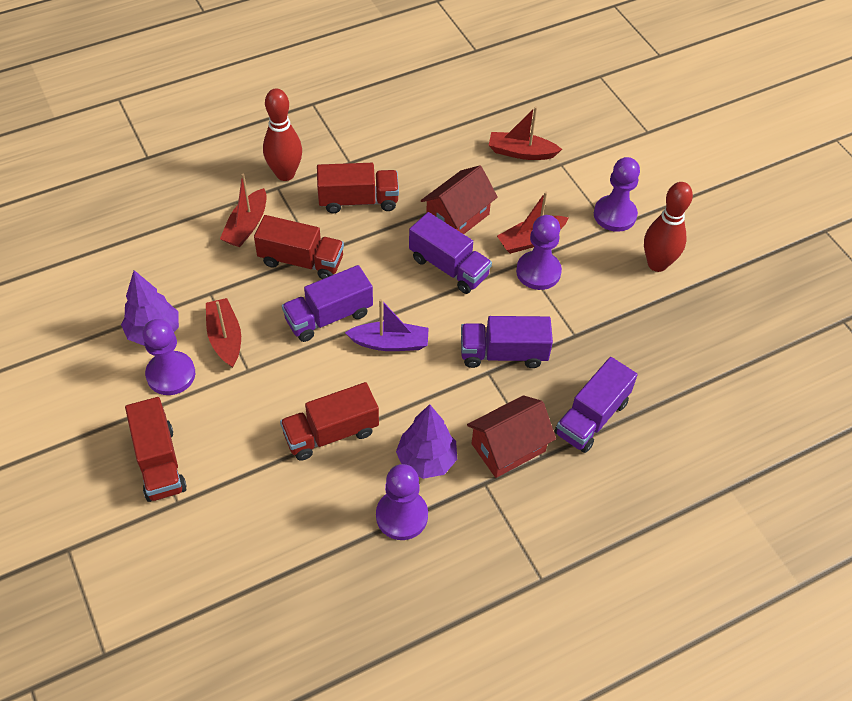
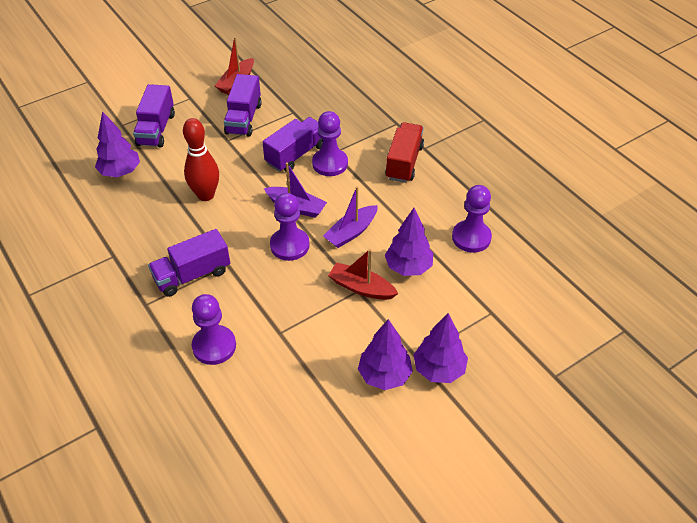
purple boat: 1 -> 2
purple tree: 2 -> 4
red boat: 4 -> 2
red bowling pin: 2 -> 1
red house: 2 -> 0
red truck: 4 -> 1

